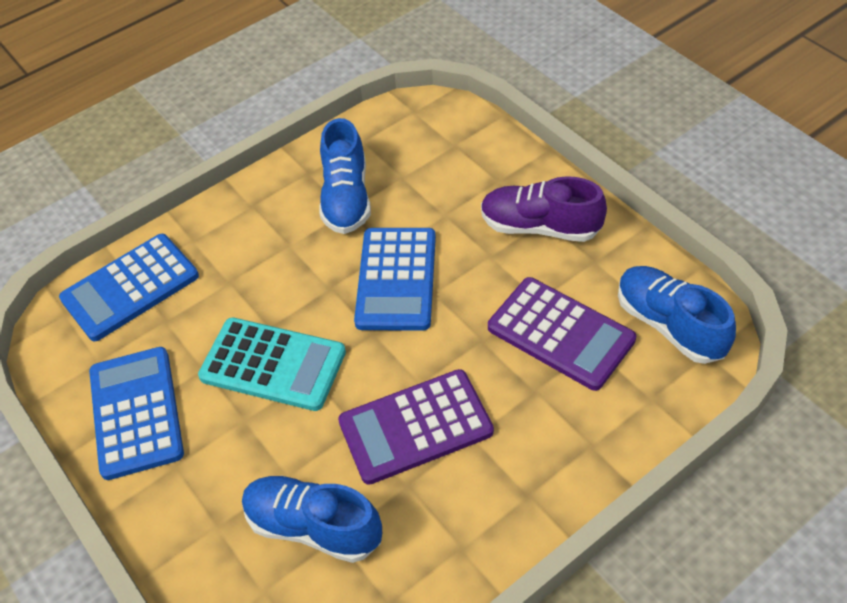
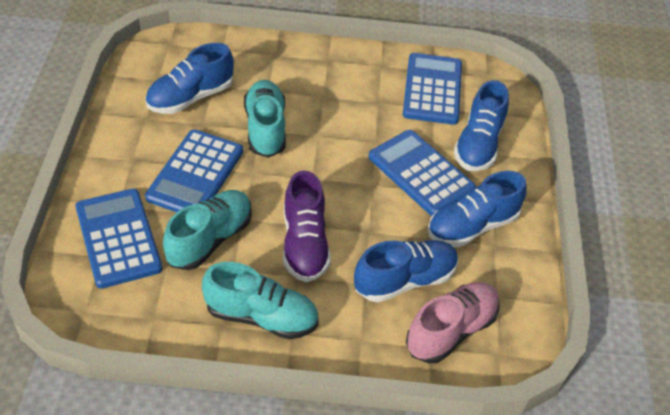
blue calculator: 3 -> 4
blue shoe: 3 -> 4
pink shoe: 0 -> 1
purple calculator: 2 -> 0
turquoise calculator: 1 -> 0
turquoise shoe: 0 -> 3

